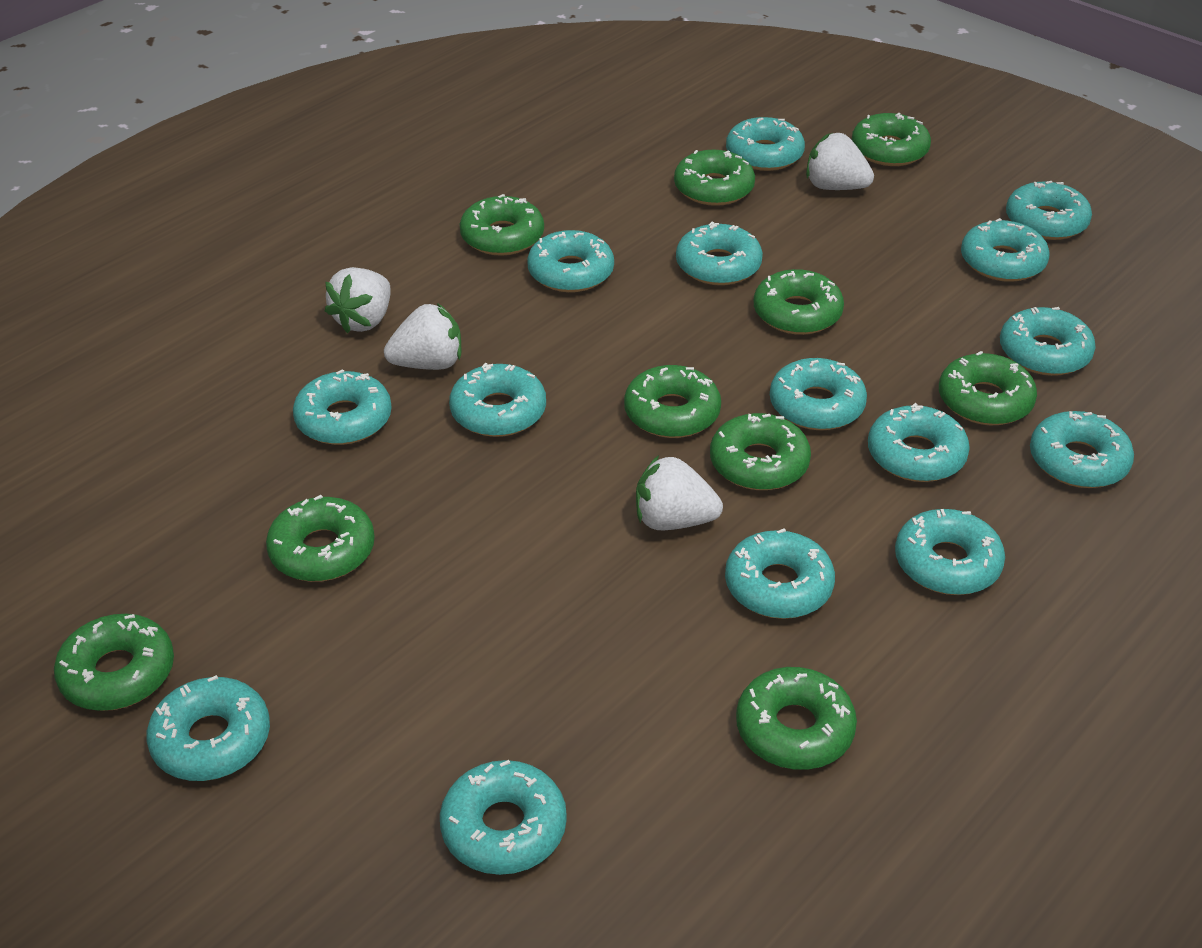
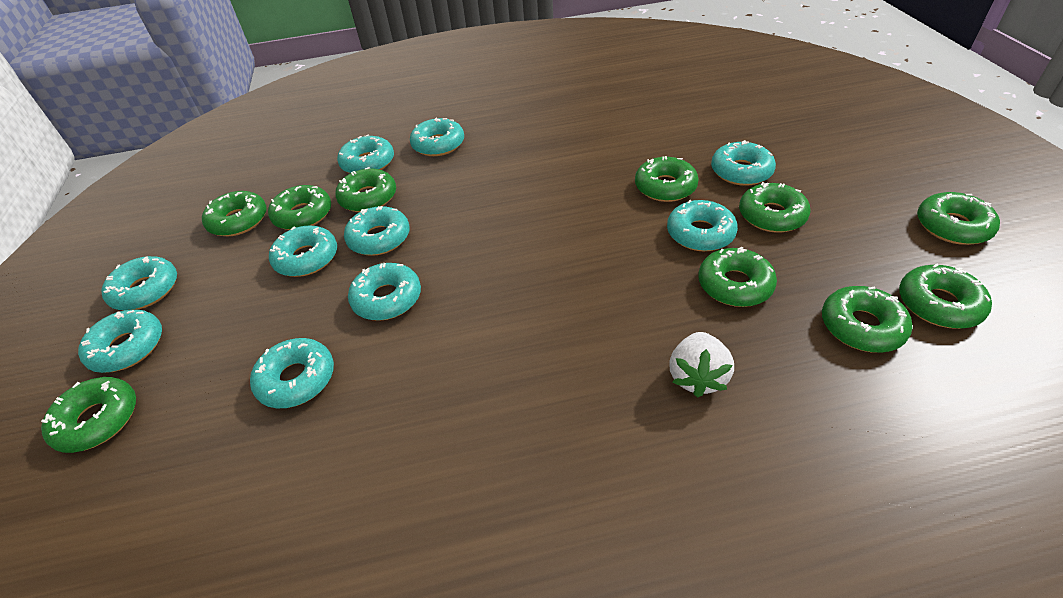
turquoise donut: 15 -> 10
white strawberry: 4 -> 1

